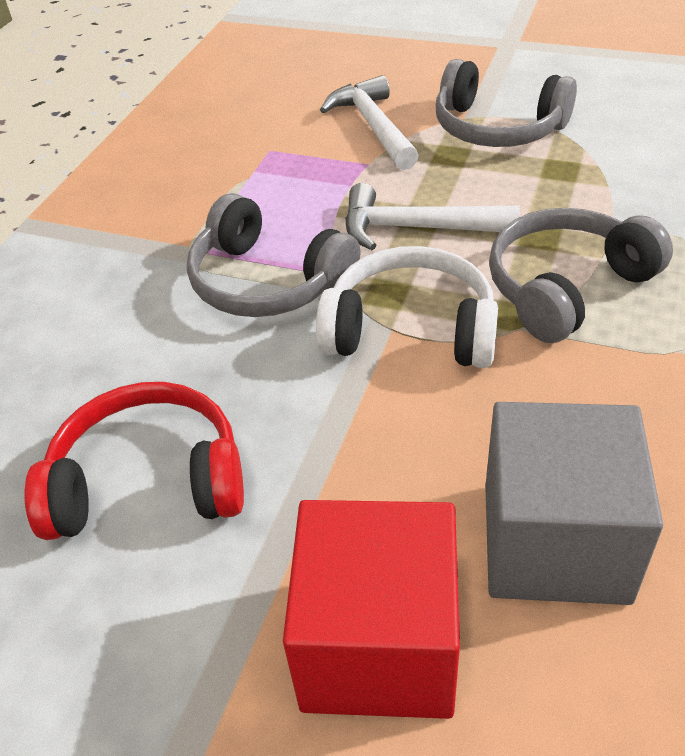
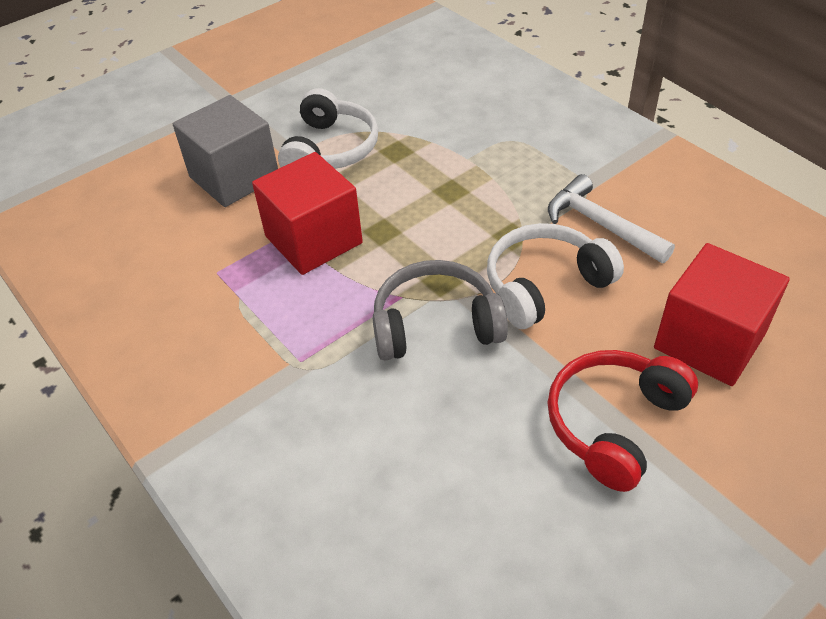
grey headphones: 3 -> 1
red cube: 1 -> 2
white hammer: 2 -> 1
white headphones: 1 -> 2

